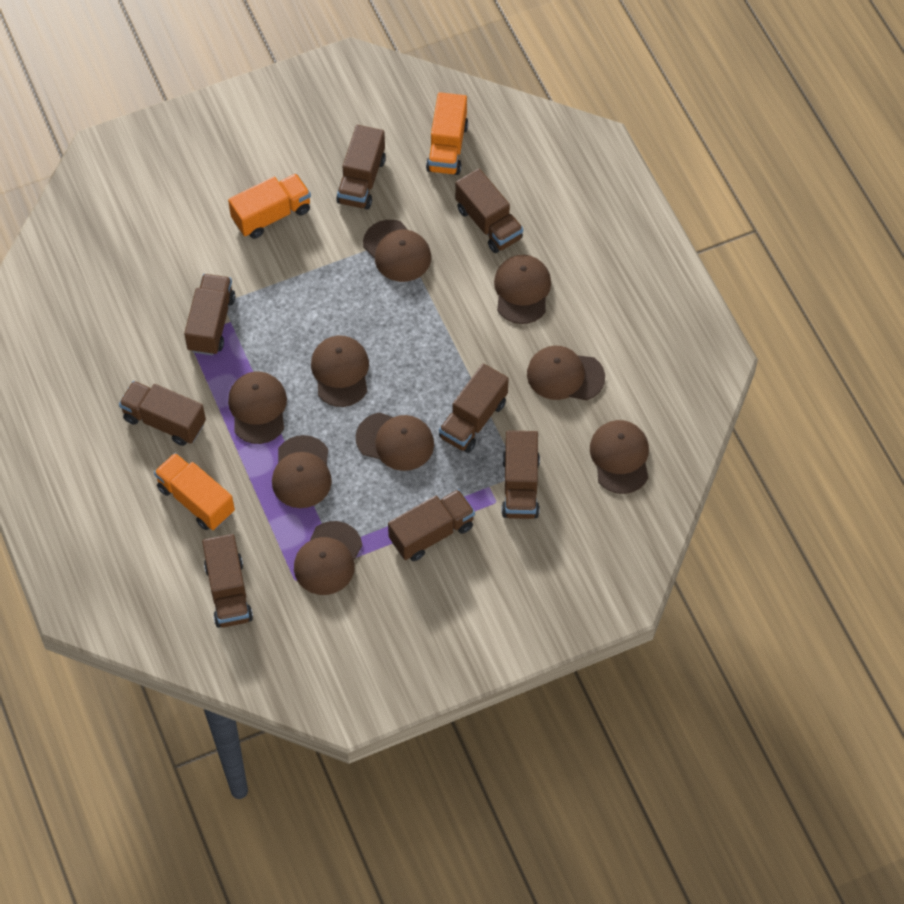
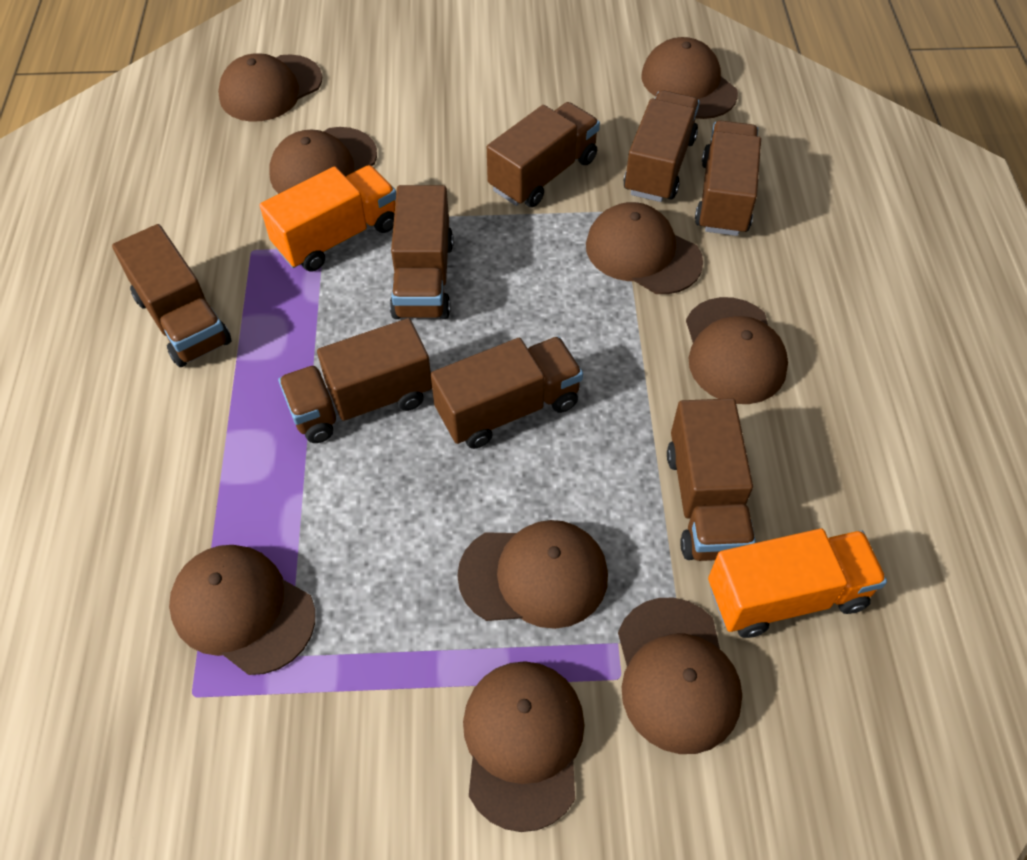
orange truck: 3 -> 2

